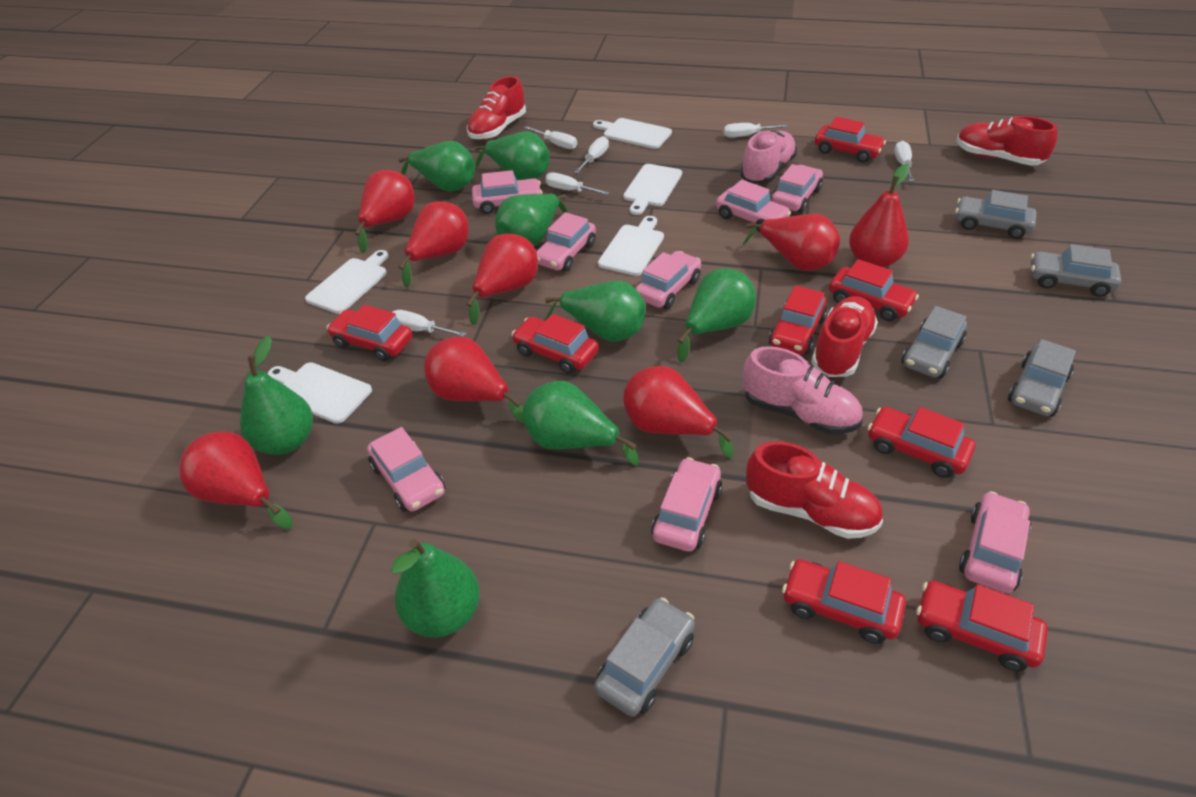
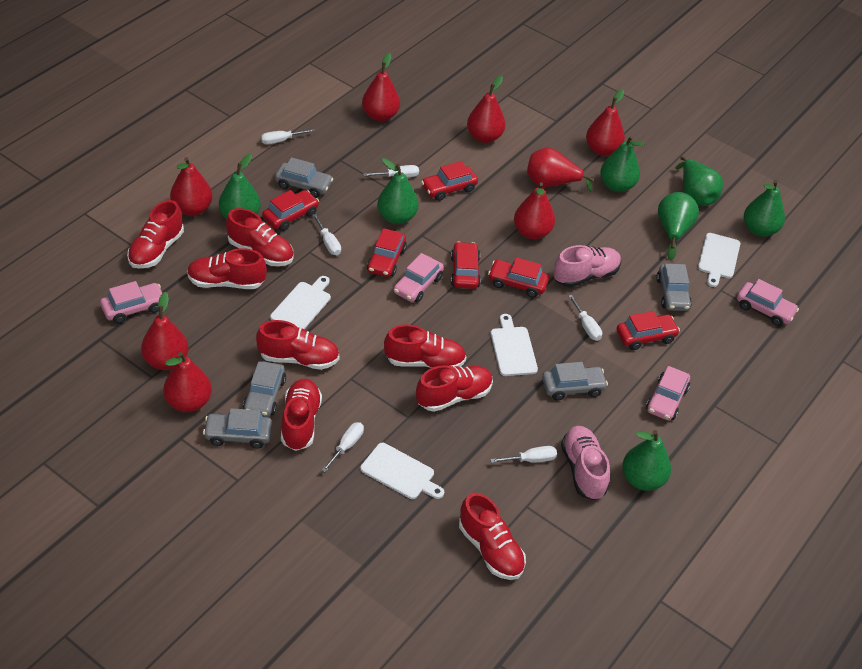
green pear: 8 -> 7
pink car: 8 -> 4
red car: 8 -> 6
red shoe: 4 -> 8
white cutting board: 5 -> 4

